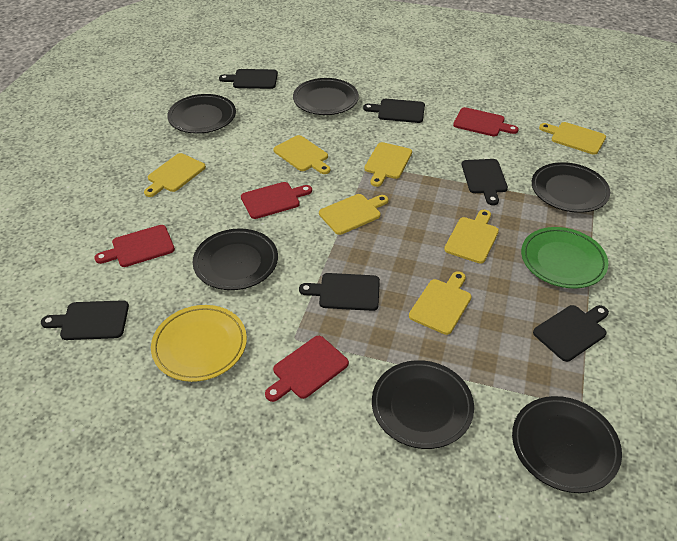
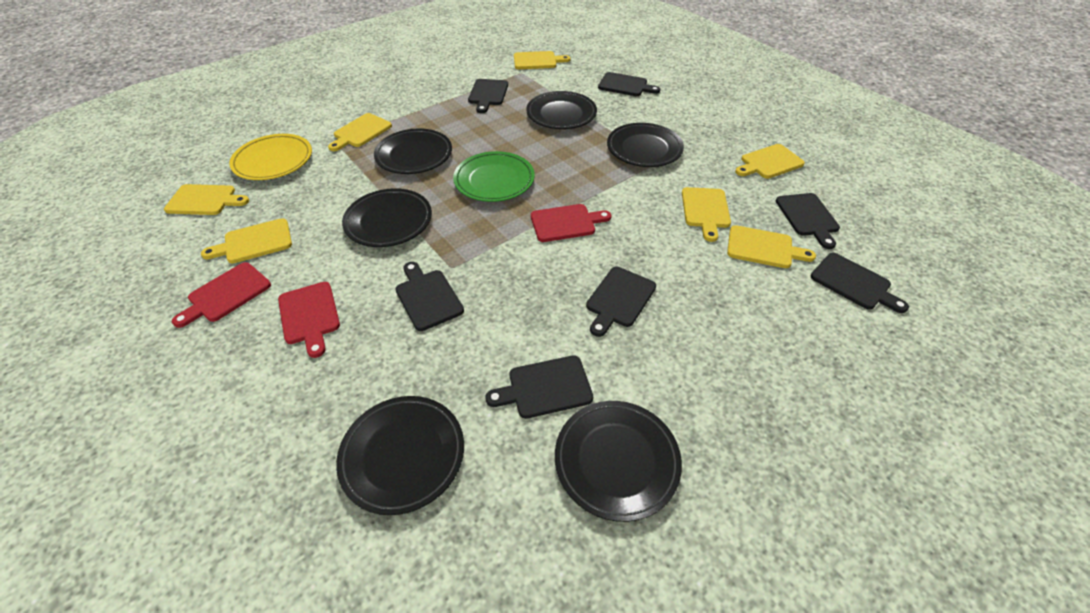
black cutting board: 6 -> 7
red cutting board: 4 -> 3

